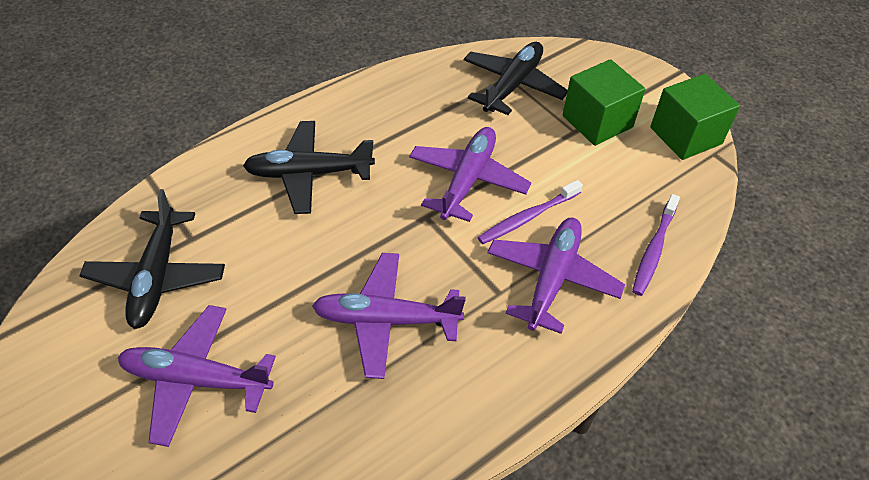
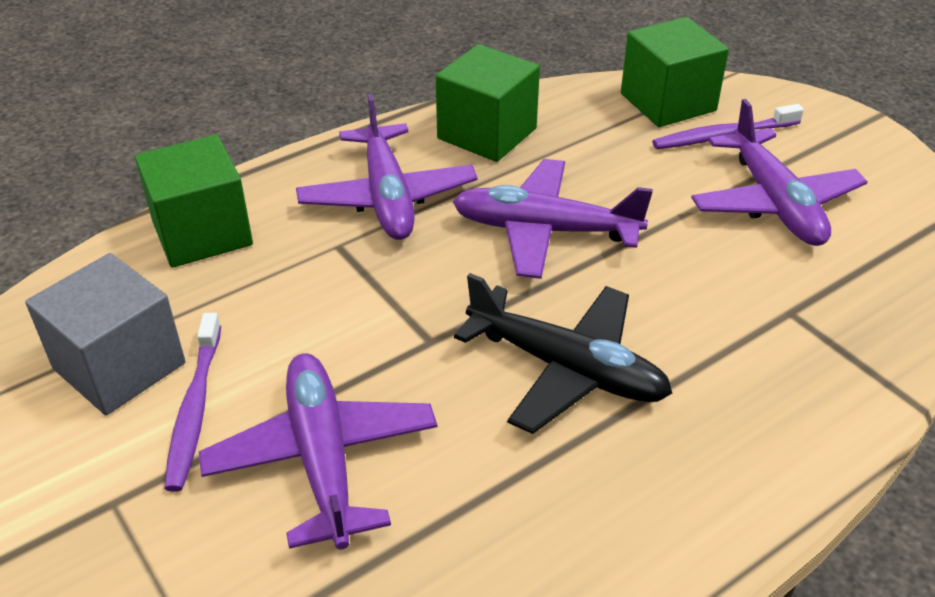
black plane: 3 -> 1
green cube: 2 -> 3
grey cube: 0 -> 1

